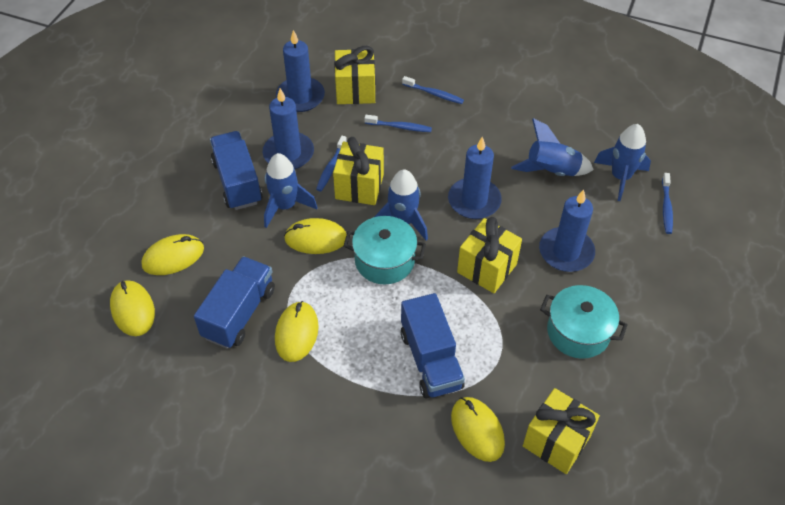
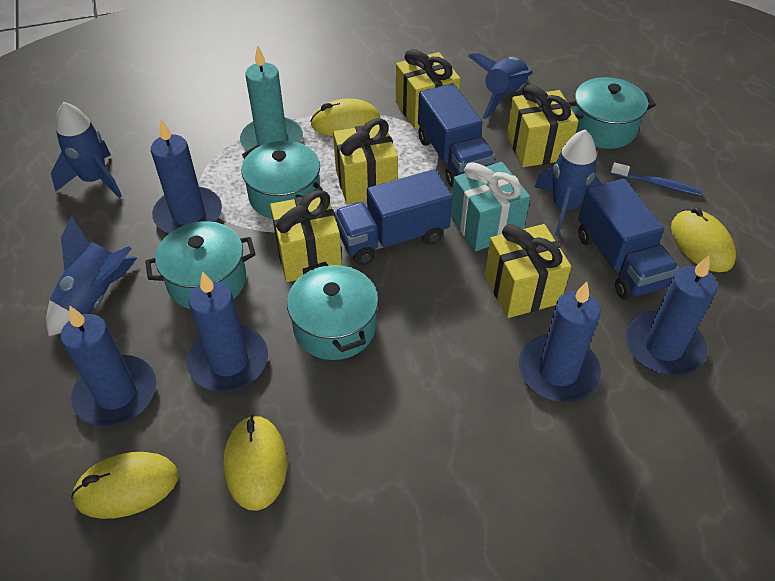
blue candle: 4 -> 5
blue toothbrush: 4 -> 1
turquoise candle: 0 -> 1
turquoise gift: 0 -> 1
turquoise pot: 2 -> 4
yellow gift: 4 -> 5
yellow mouse: 5 -> 4

